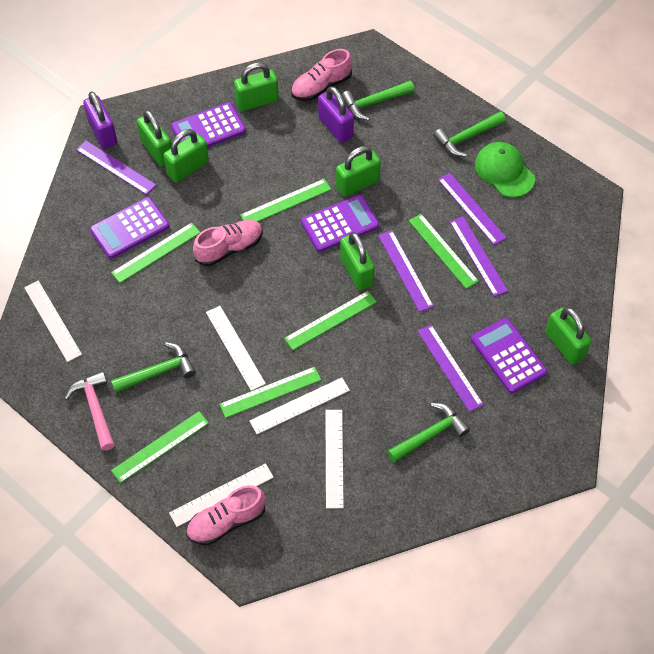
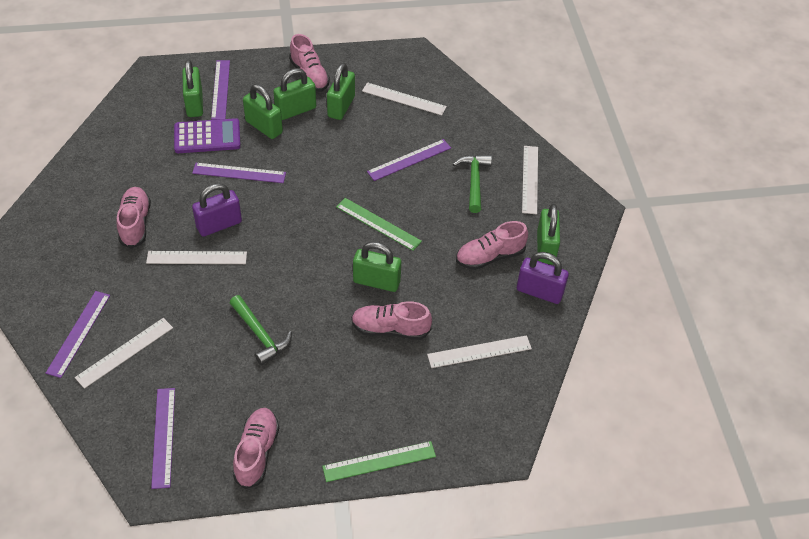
green cap: 1 -> 0
green hammer: 4 -> 2
green ruler: 6 -> 2
pink hammer: 1 -> 0
pink shoe: 3 -> 5
purple calculator: 4 -> 1

